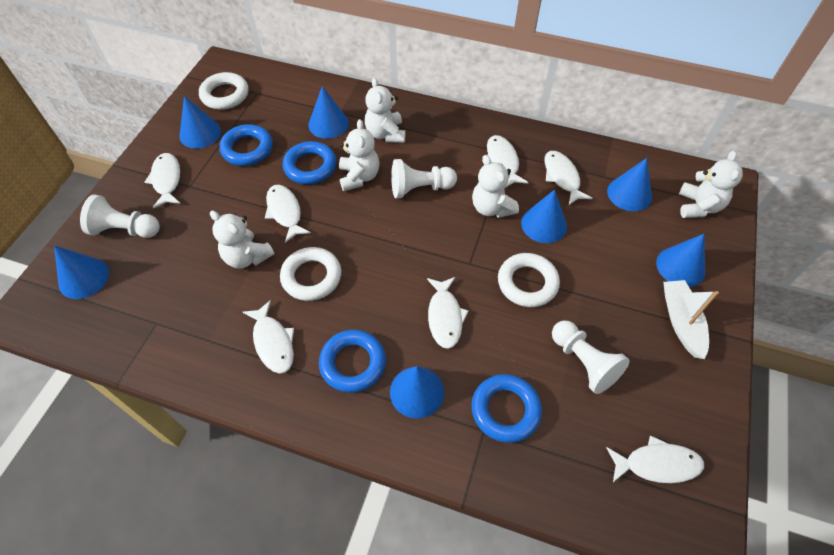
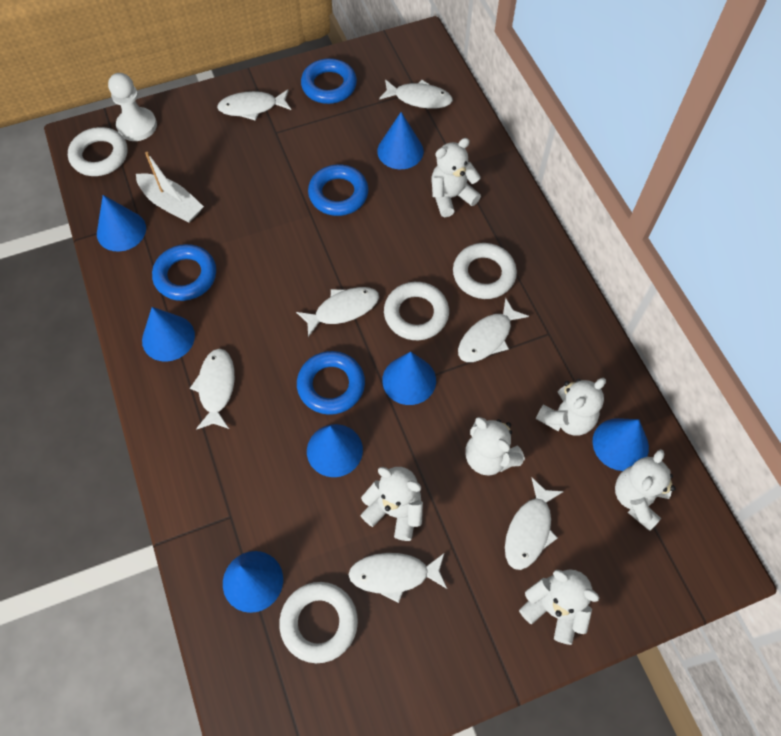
white pawn: 3 -> 1
white ring: 3 -> 4
white teddy bear: 5 -> 6

